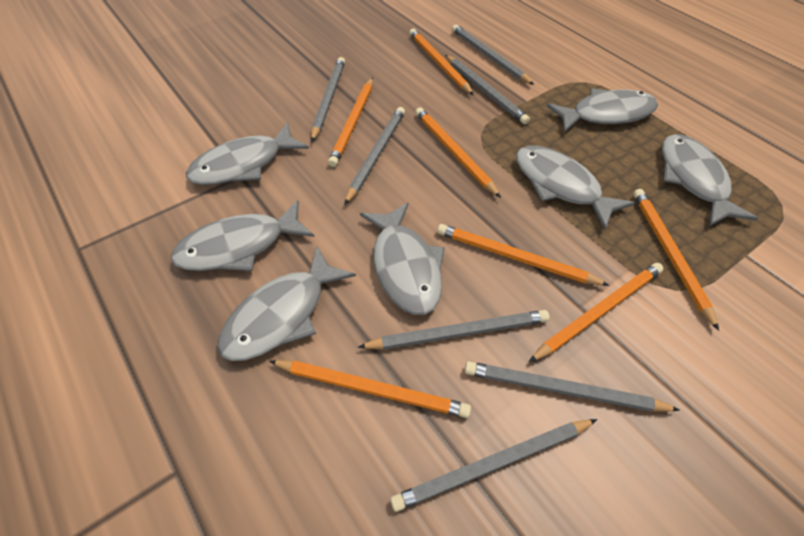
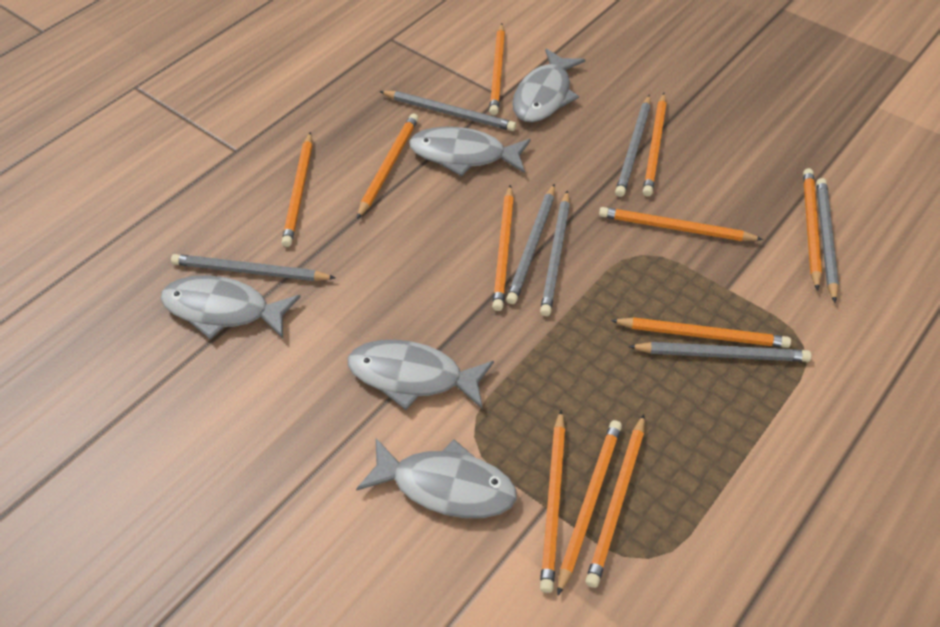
grey fish: 7 -> 5
orange pencil: 7 -> 11

